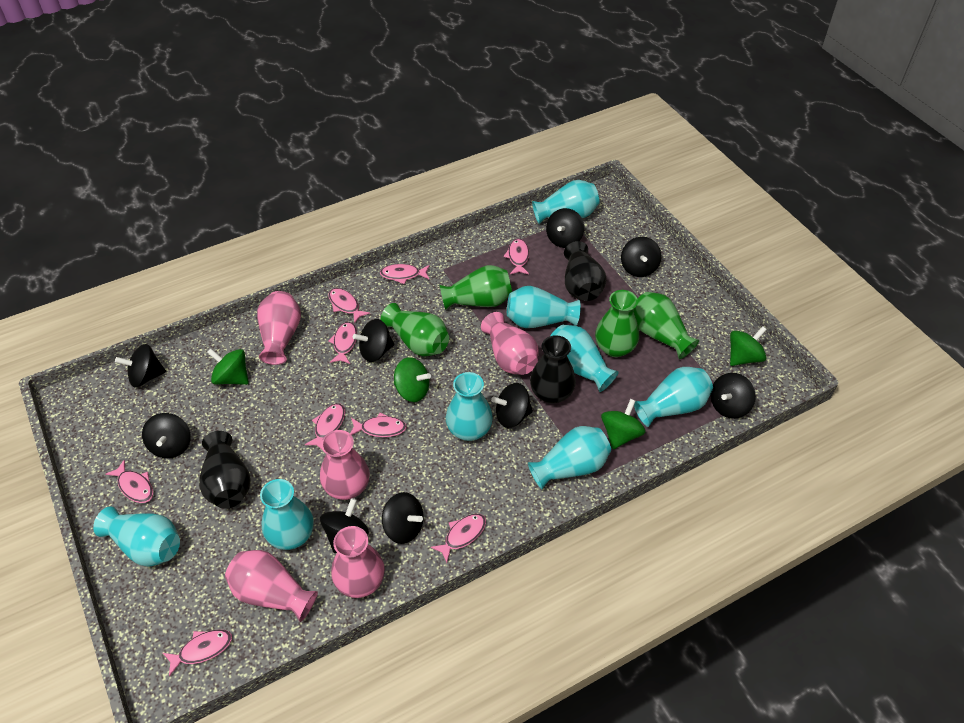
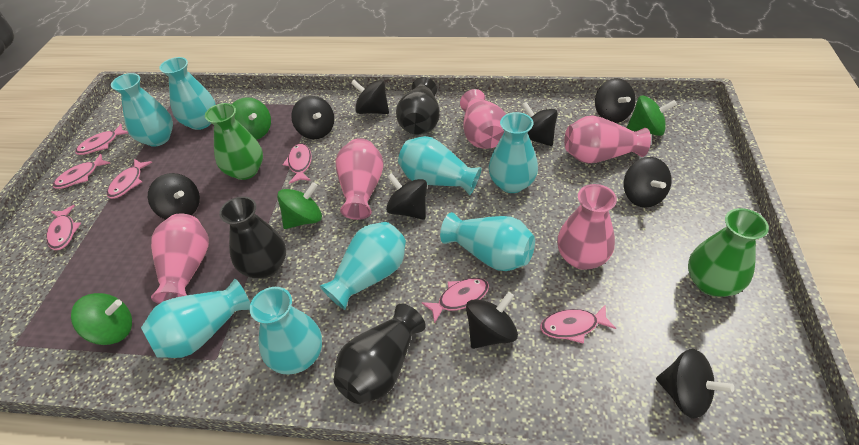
green vase: 4 -> 2
pink fish: 9 -> 7

